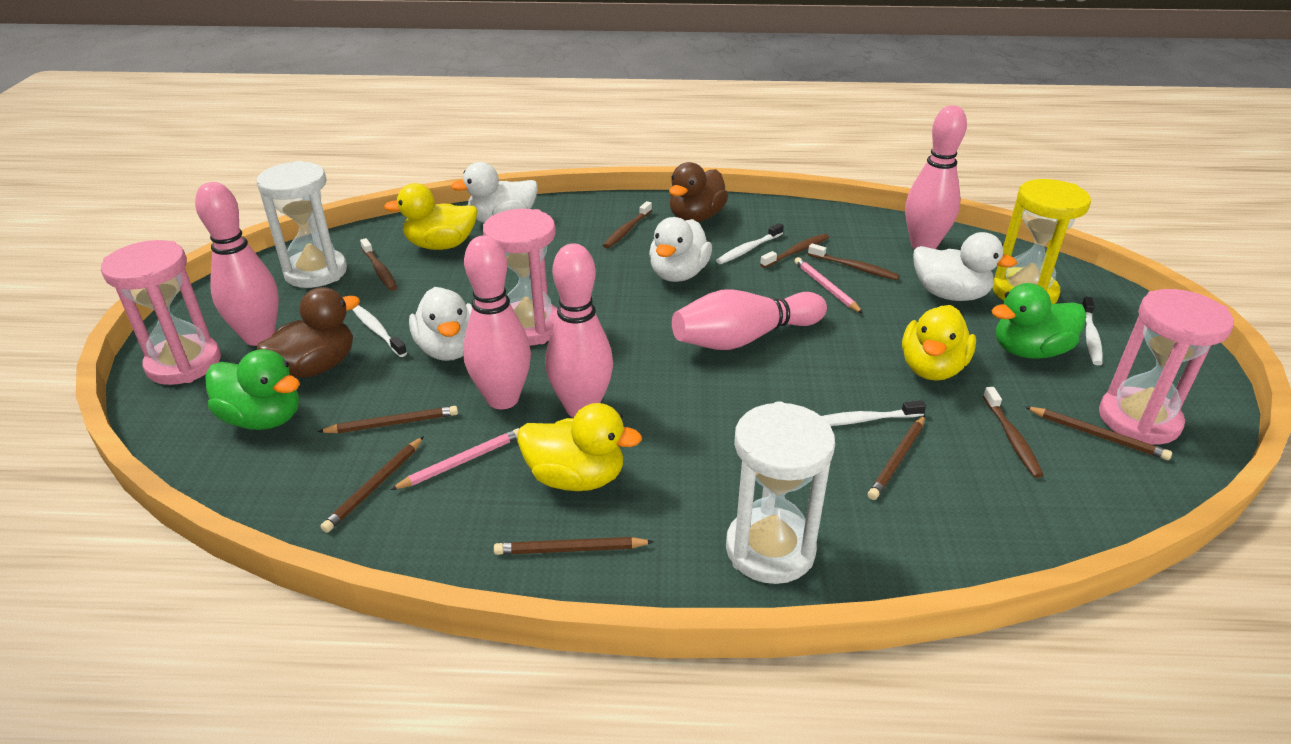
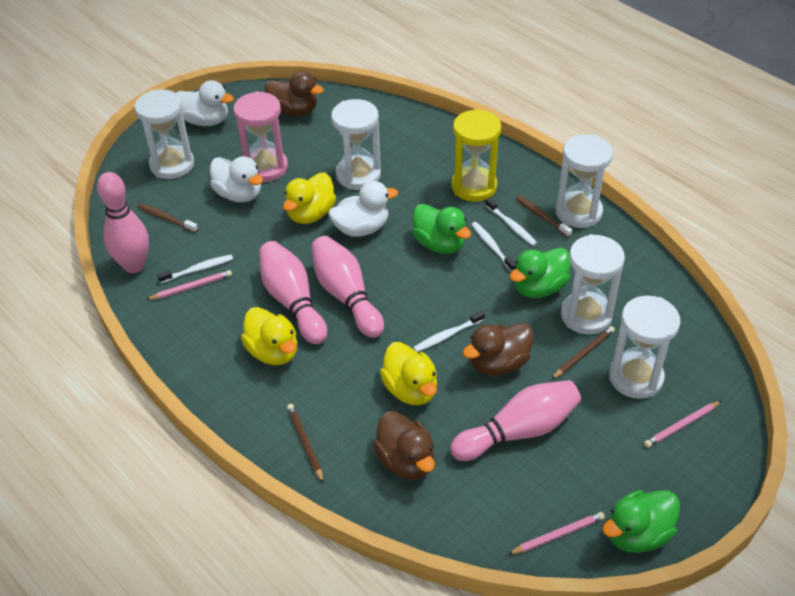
brown duck: 2 -> 3
brown pencil: 5 -> 2
brown toothbrush: 5 -> 2
green duck: 2 -> 3
pink bowling pin: 5 -> 4
pink hourglass: 3 -> 1
pink pencil: 2 -> 3
white duck: 4 -> 3
white hourglass: 2 -> 5

